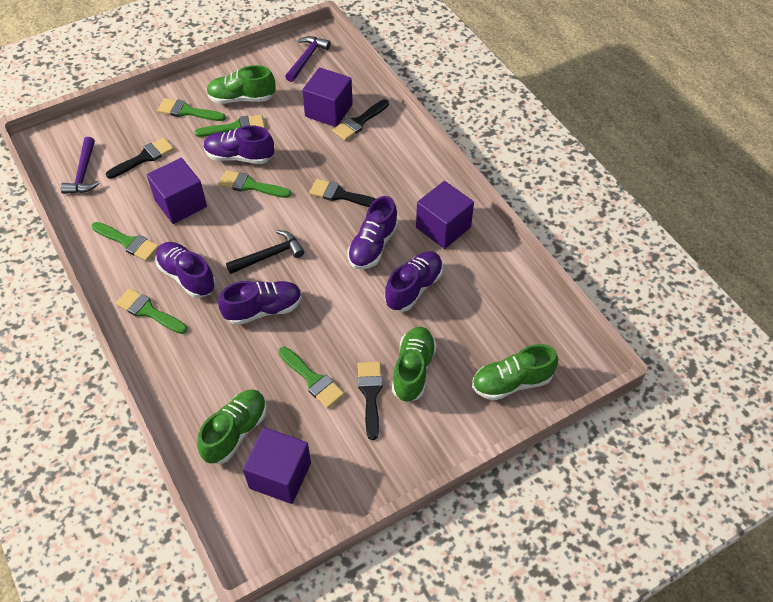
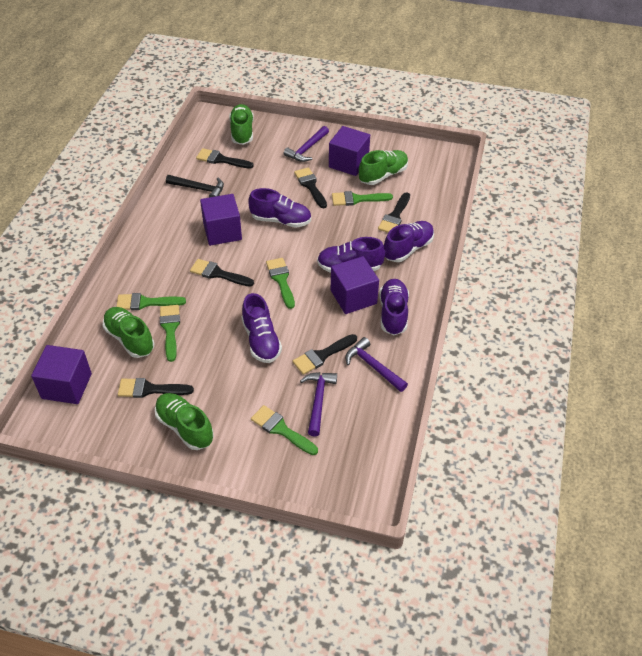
black brush: 4 -> 6
green brush: 6 -> 5
purple hammer: 2 -> 3

